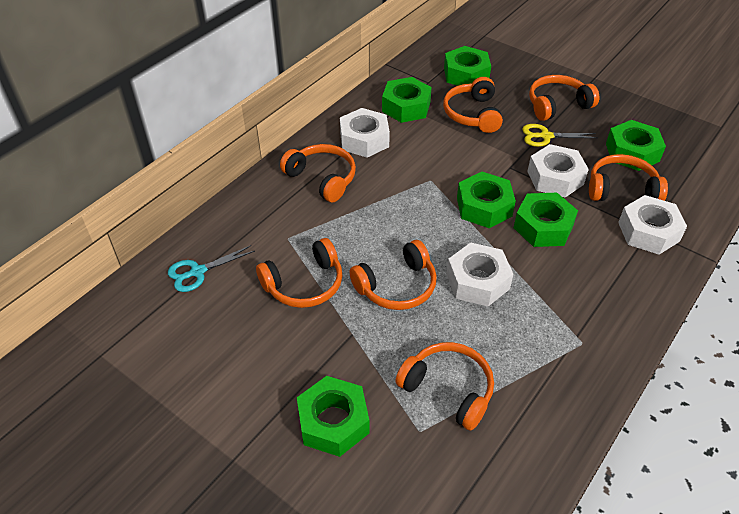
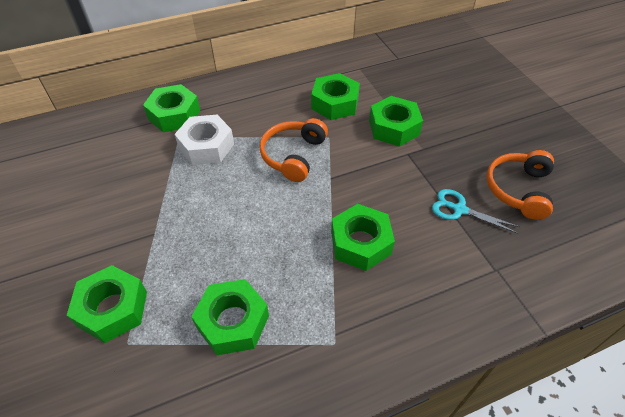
orange headphones: 7 -> 2
white nut: 4 -> 1
yellow scissors: 1 -> 0

